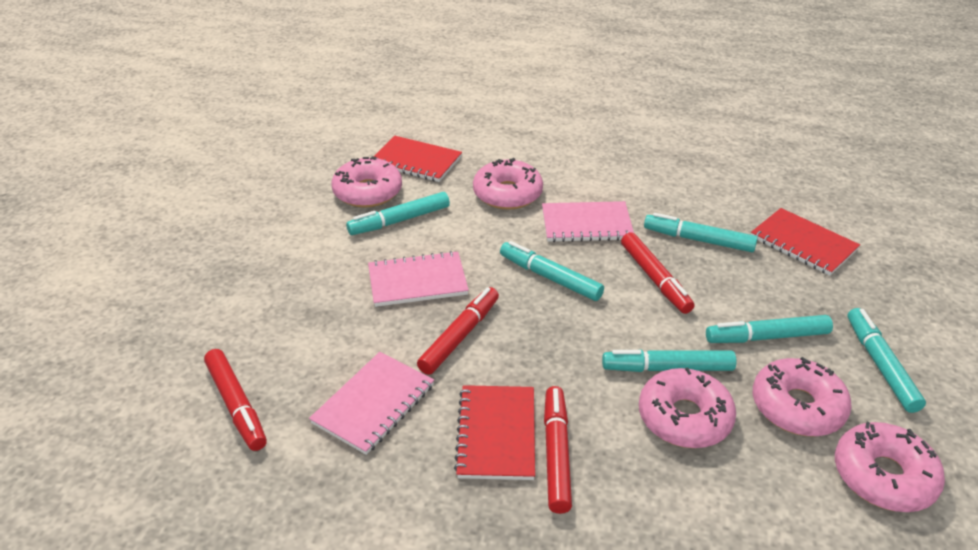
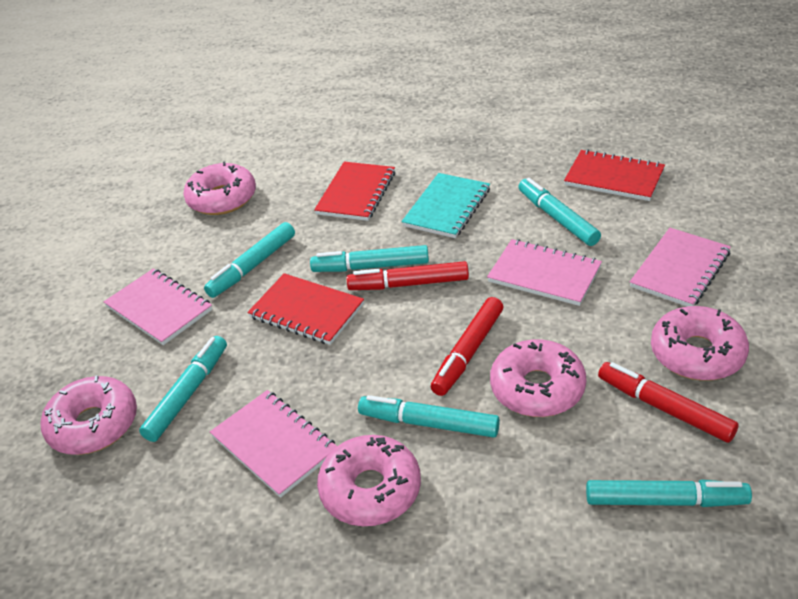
pink notebook: 3 -> 4
red marker: 4 -> 3
turquoise notebook: 0 -> 1

